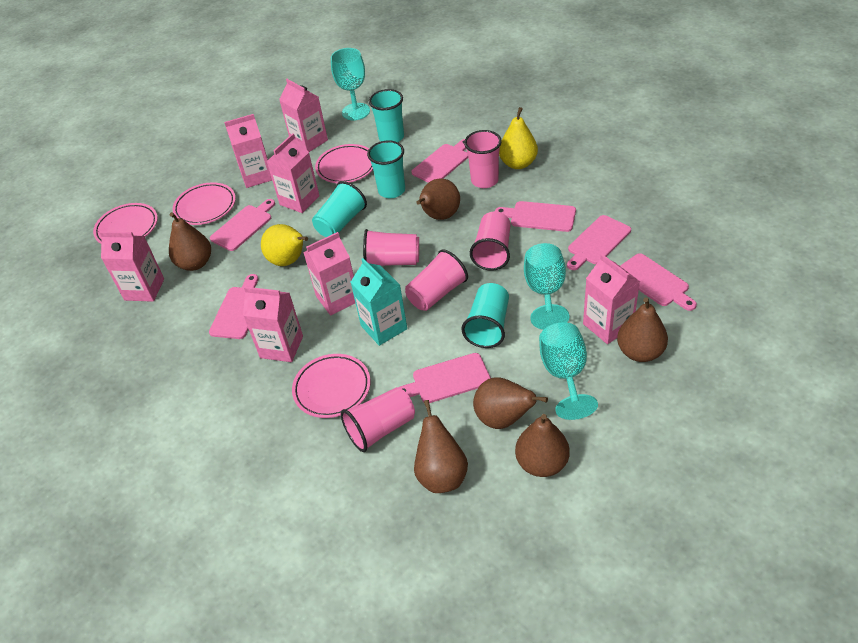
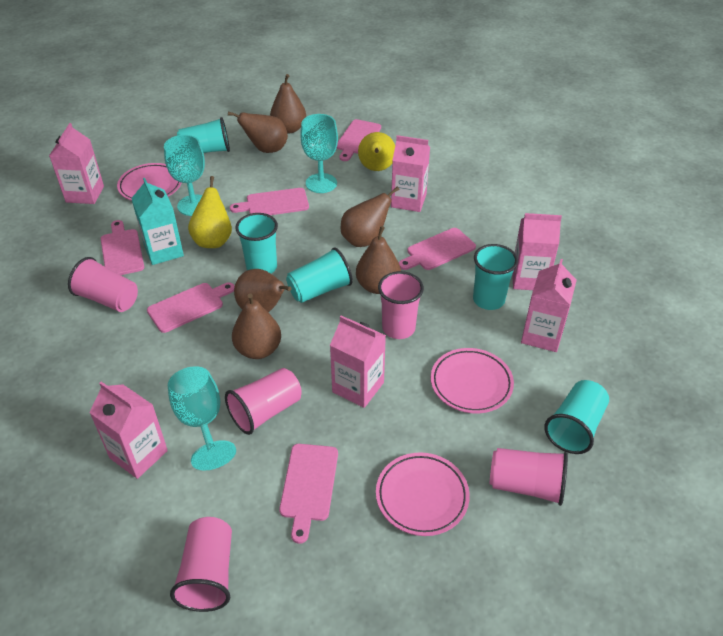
pink carton: 7 -> 6
pink cutting board: 7 -> 6
pink plate: 4 -> 3
turquoise cup: 4 -> 5

